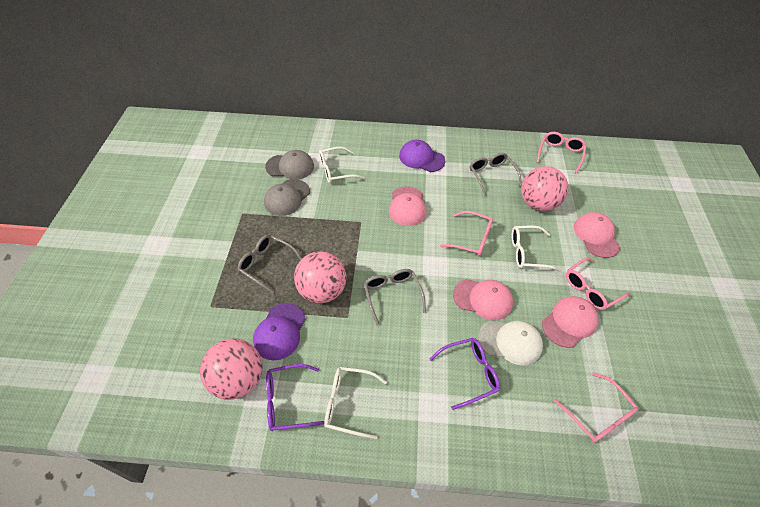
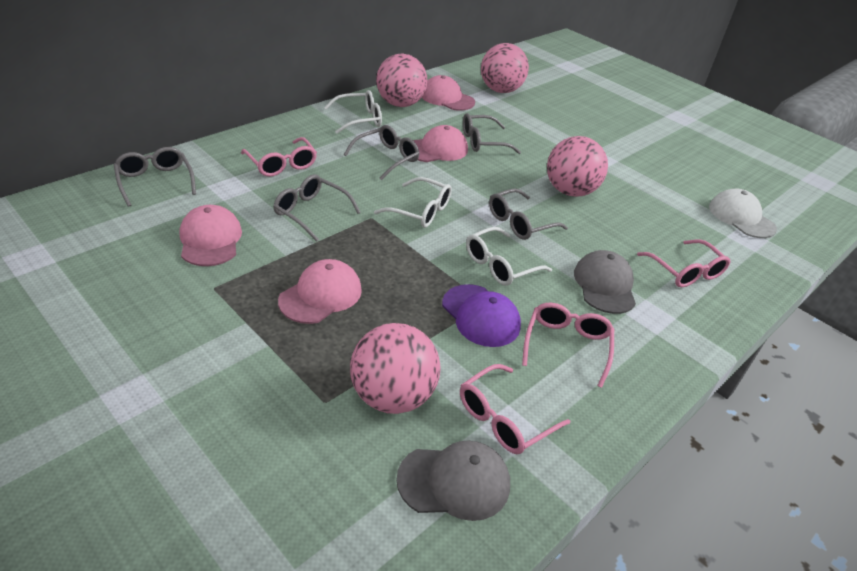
grey glasses: 3 -> 5
pink ball: 3 -> 4
purple cap: 2 -> 1
purple glasses: 2 -> 0

